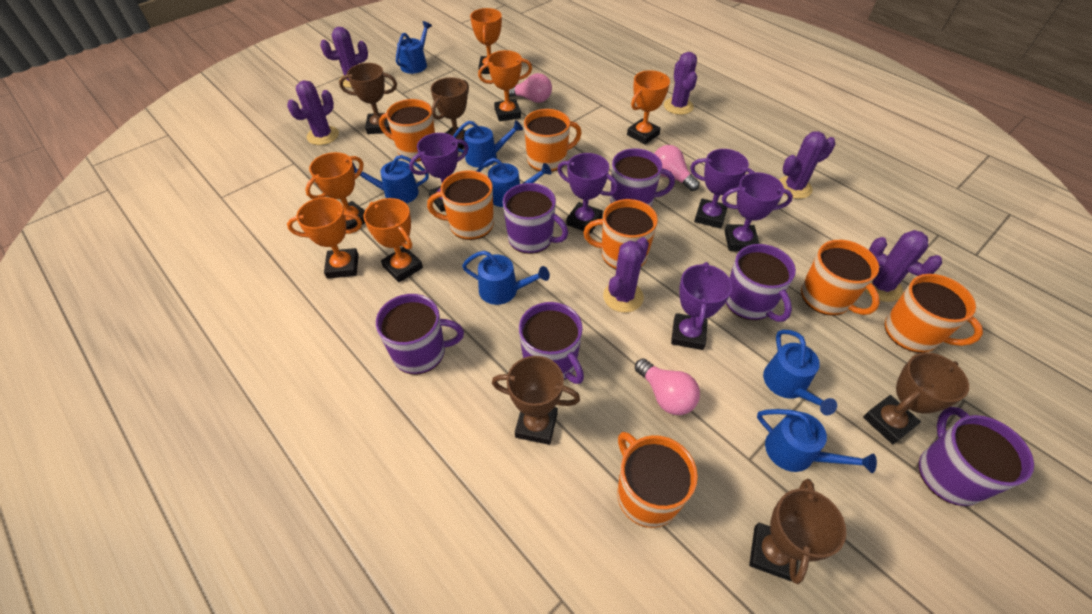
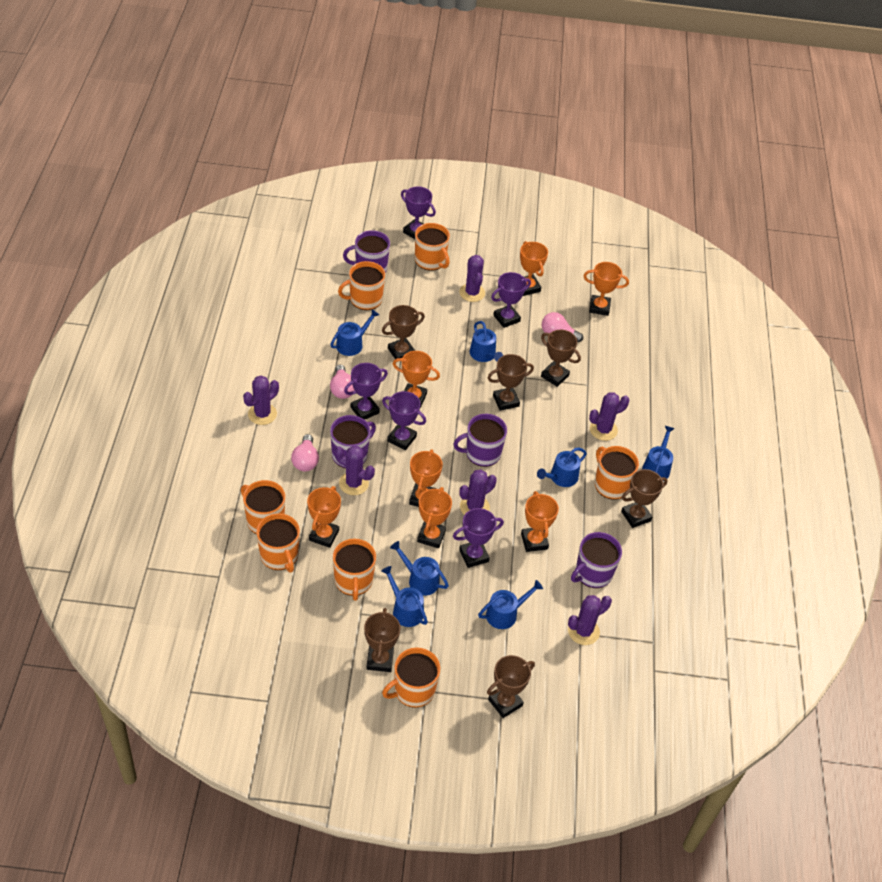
brown trophy: 5 -> 6
orange trophy: 6 -> 7
purple mug: 6 -> 4

